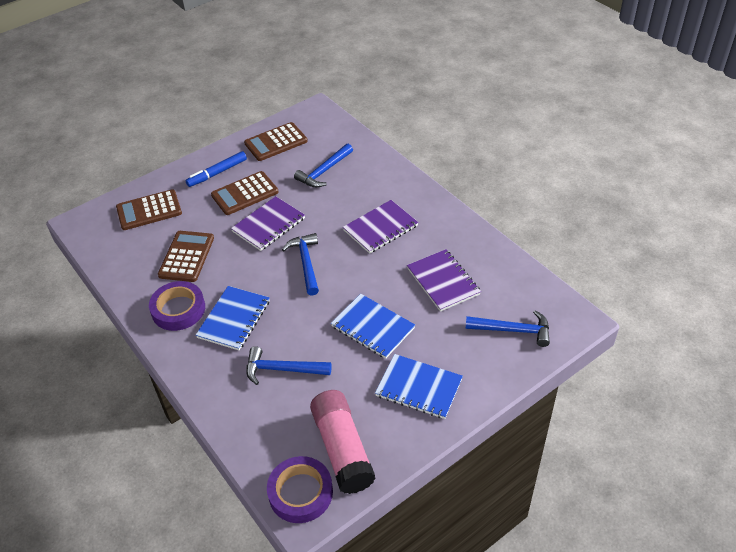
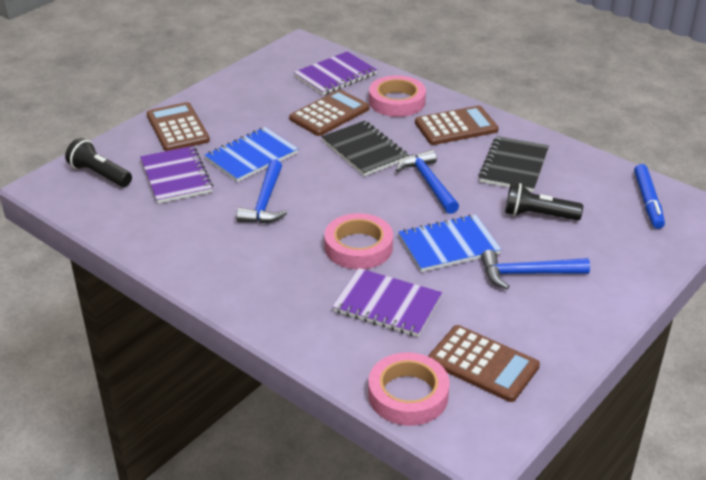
black flashlight: 0 -> 2
black notebook: 0 -> 2
blue hammer: 4 -> 3
blue notebook: 3 -> 2
pink glue stick: 1 -> 0
pink tape: 0 -> 3
purple tape: 2 -> 0

